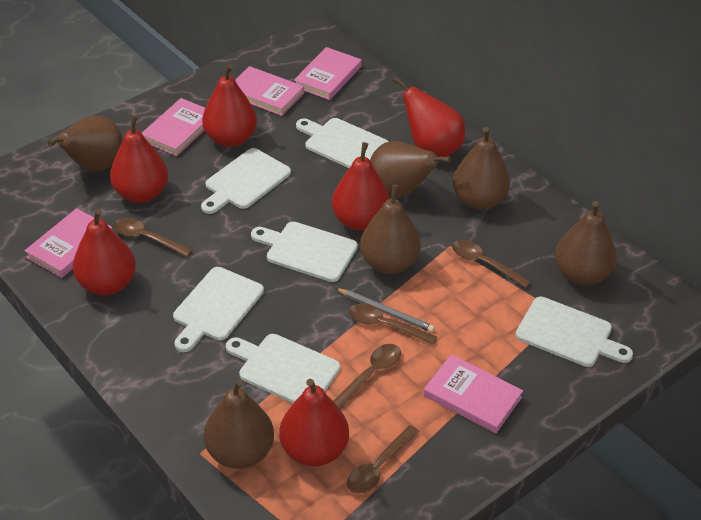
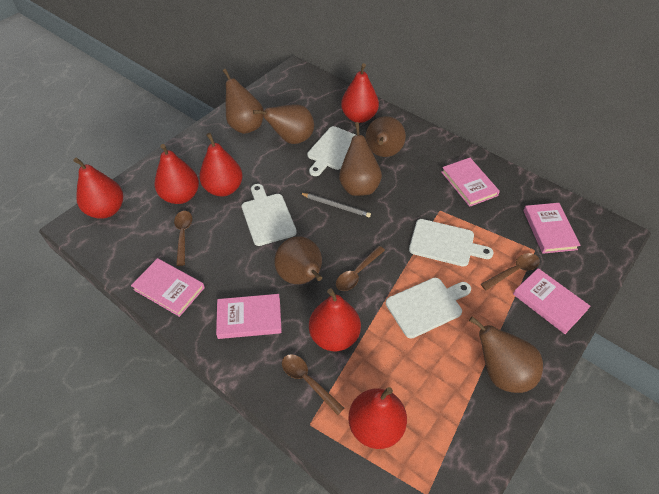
brown spoon: 5 -> 4
white cutting board: 6 -> 4

